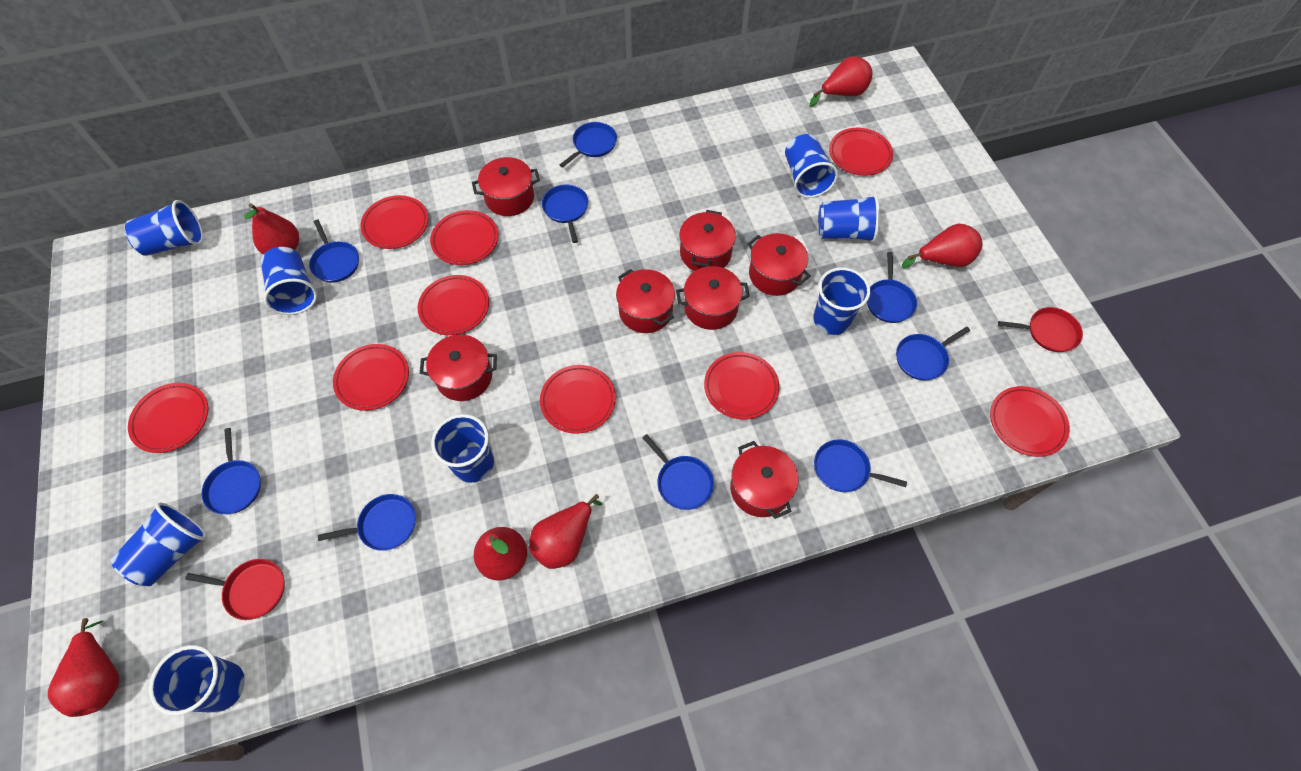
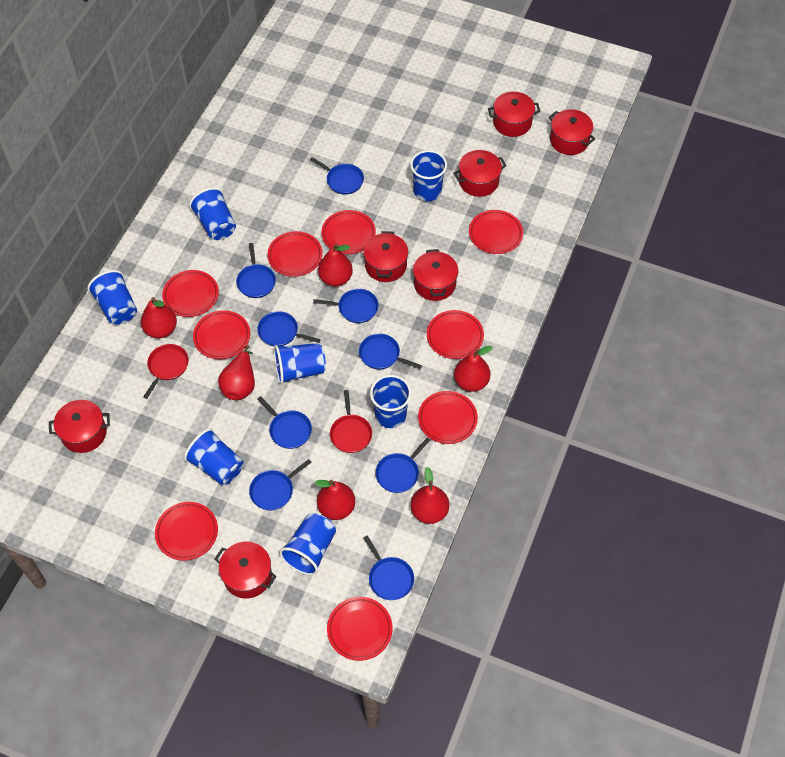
blue cup: 8 -> 7

